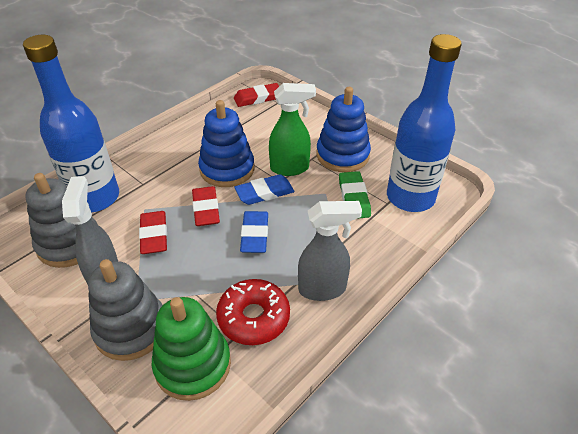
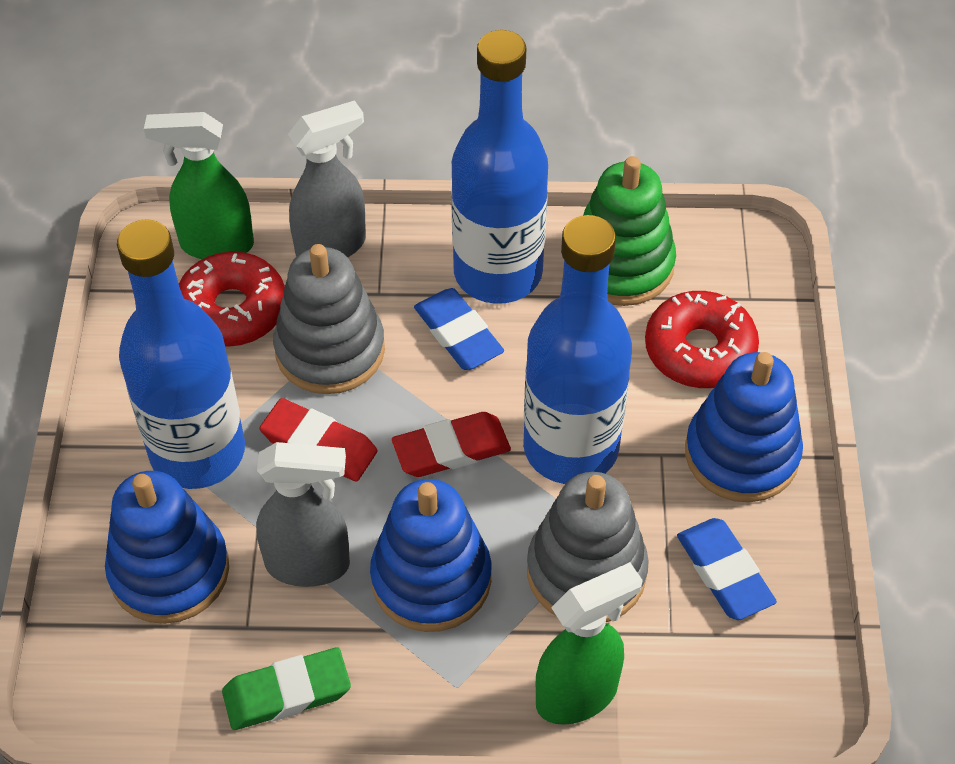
blue bottle: 2 -> 3
blue stacking toy: 2 -> 3
green spray bottle: 1 -> 2
red donut: 1 -> 2
red eraser: 3 -> 2

